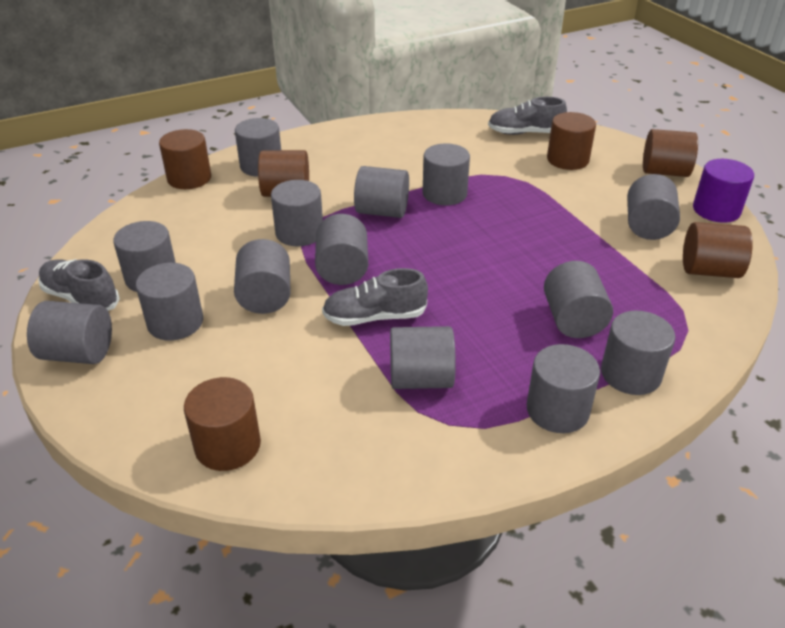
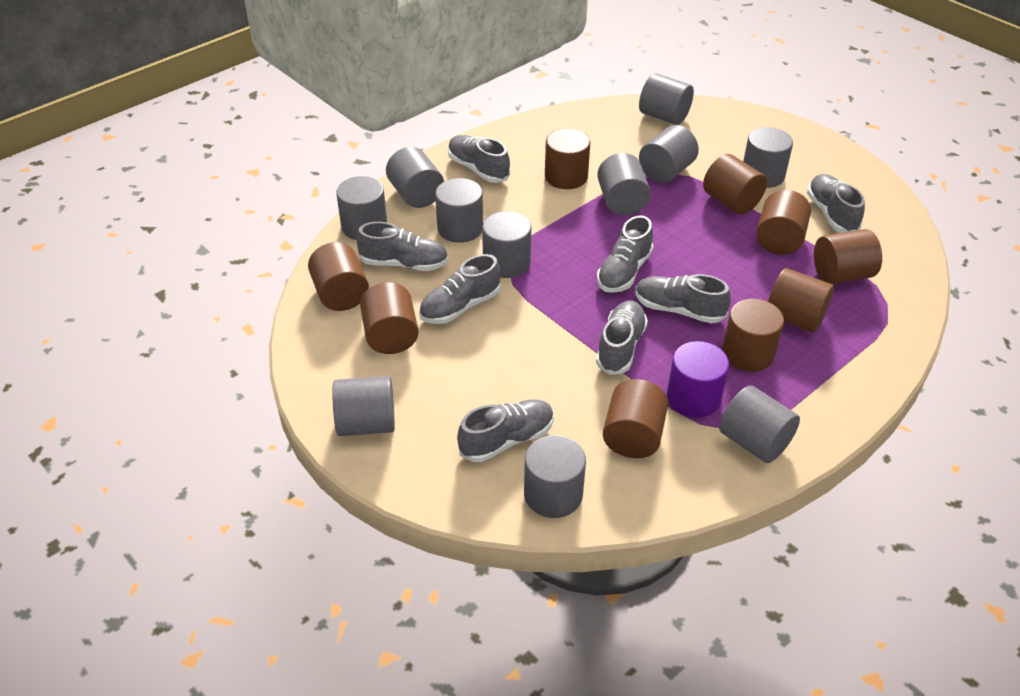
brown cylinder: 6 -> 9
grey cylinder: 14 -> 11
grey shoe: 3 -> 8

